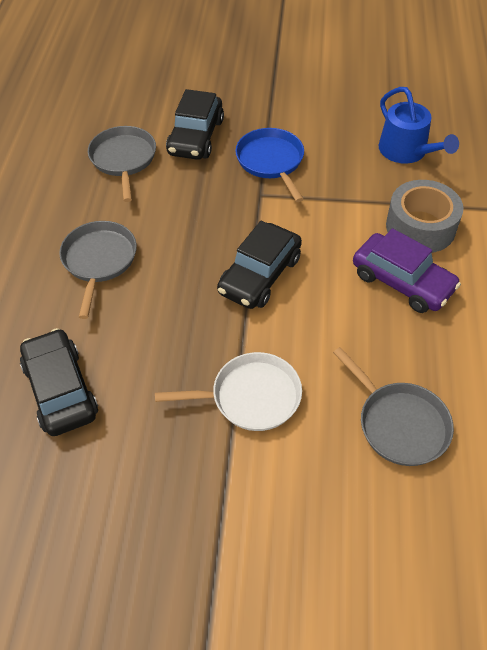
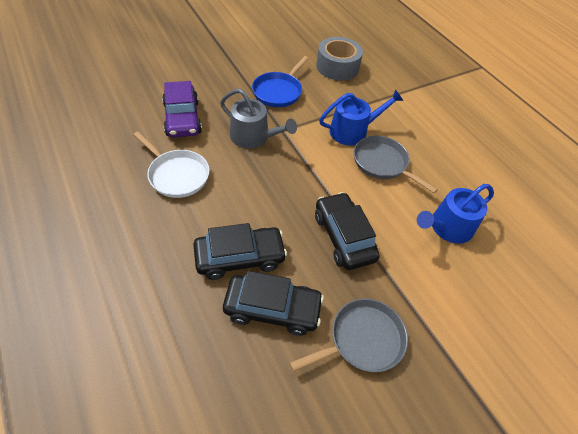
blue watering can: 1 -> 2
grey pan: 3 -> 2
grey watering can: 0 -> 1

